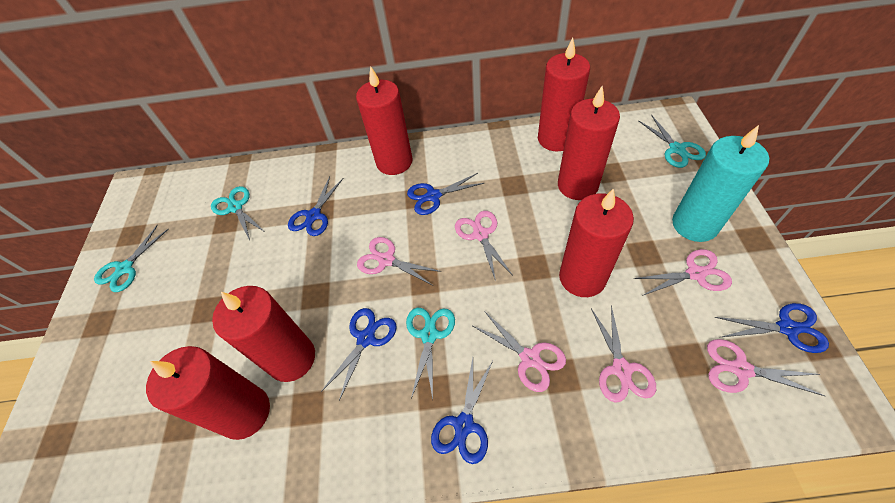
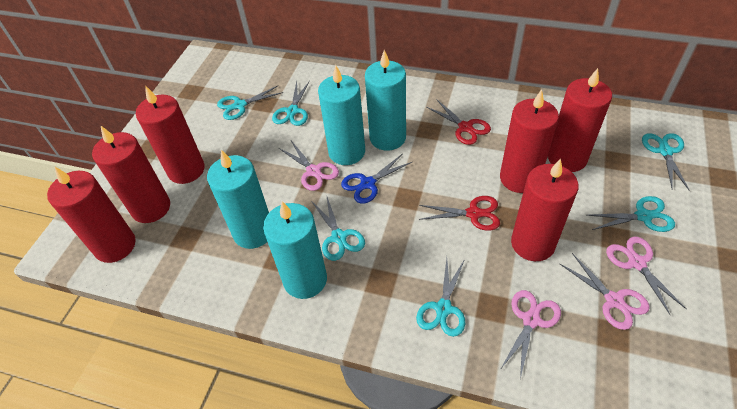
blue scissors: 5 -> 1
pink scissors: 6 -> 4
red scissors: 0 -> 2
turquoise candle: 1 -> 4
turquoise scissors: 4 -> 6

